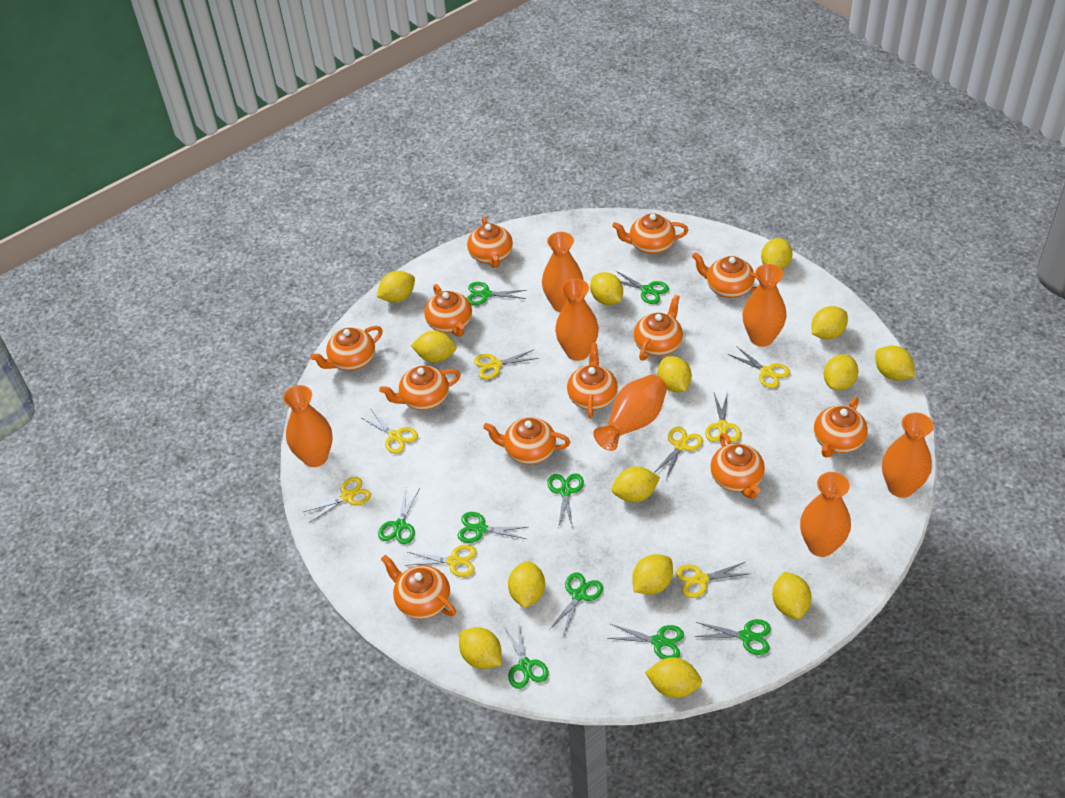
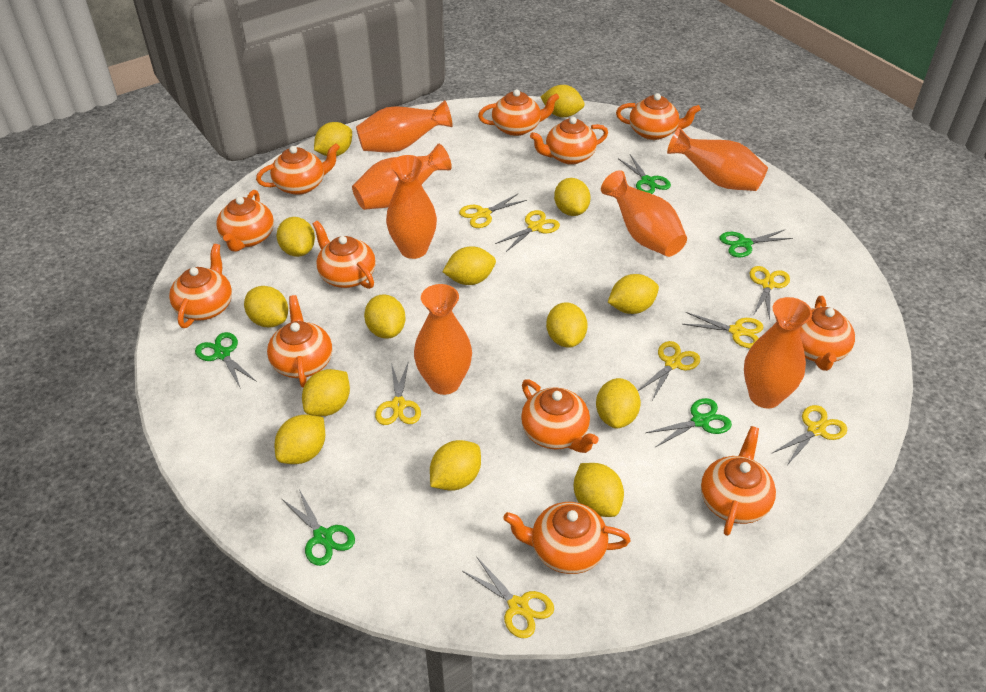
green scissors: 9 -> 5

